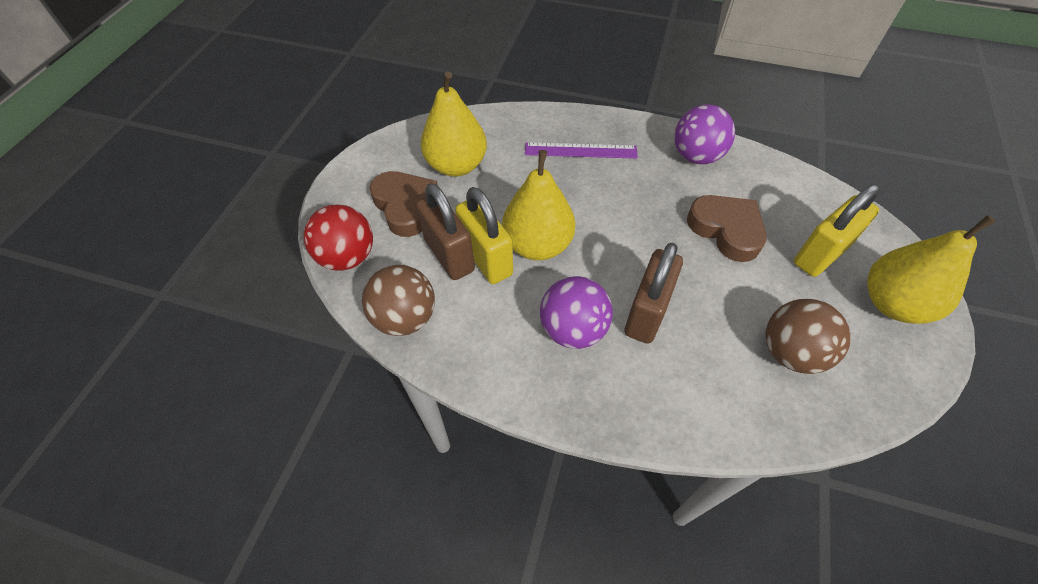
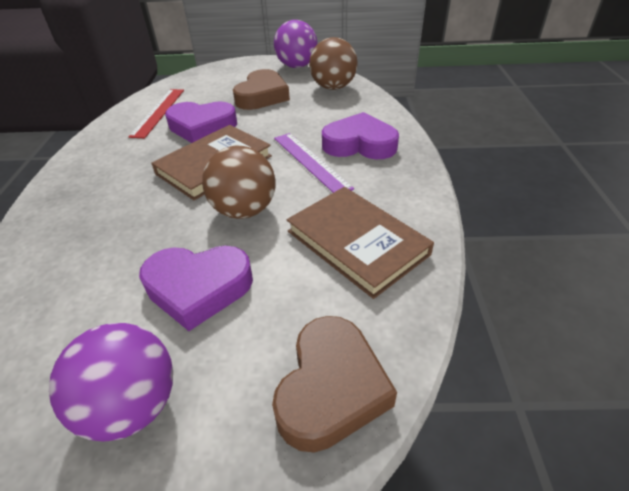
brown book: 0 -> 2
brown padlock: 2 -> 0
purple heart: 0 -> 3
red ball: 1 -> 0
red ruler: 0 -> 1
yellow padlock: 2 -> 0
yellow pear: 3 -> 0

